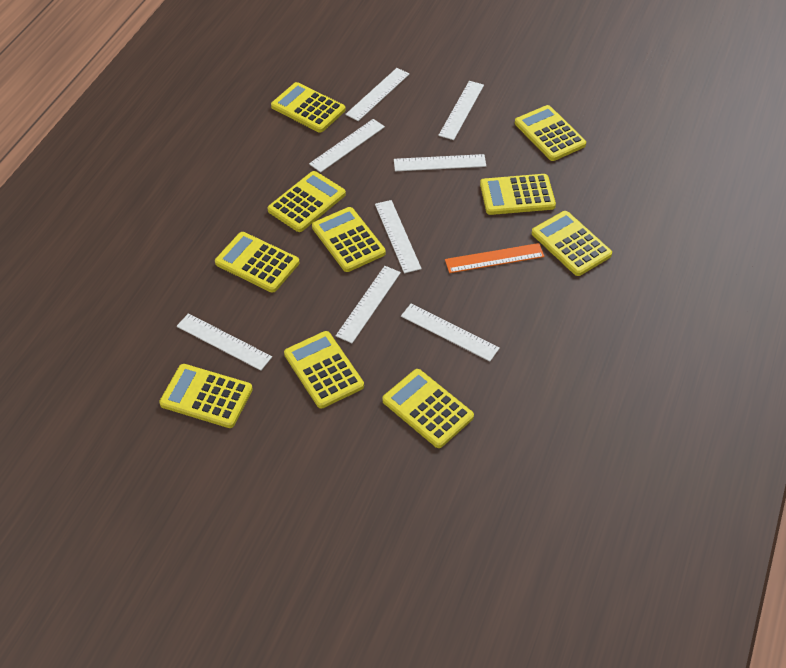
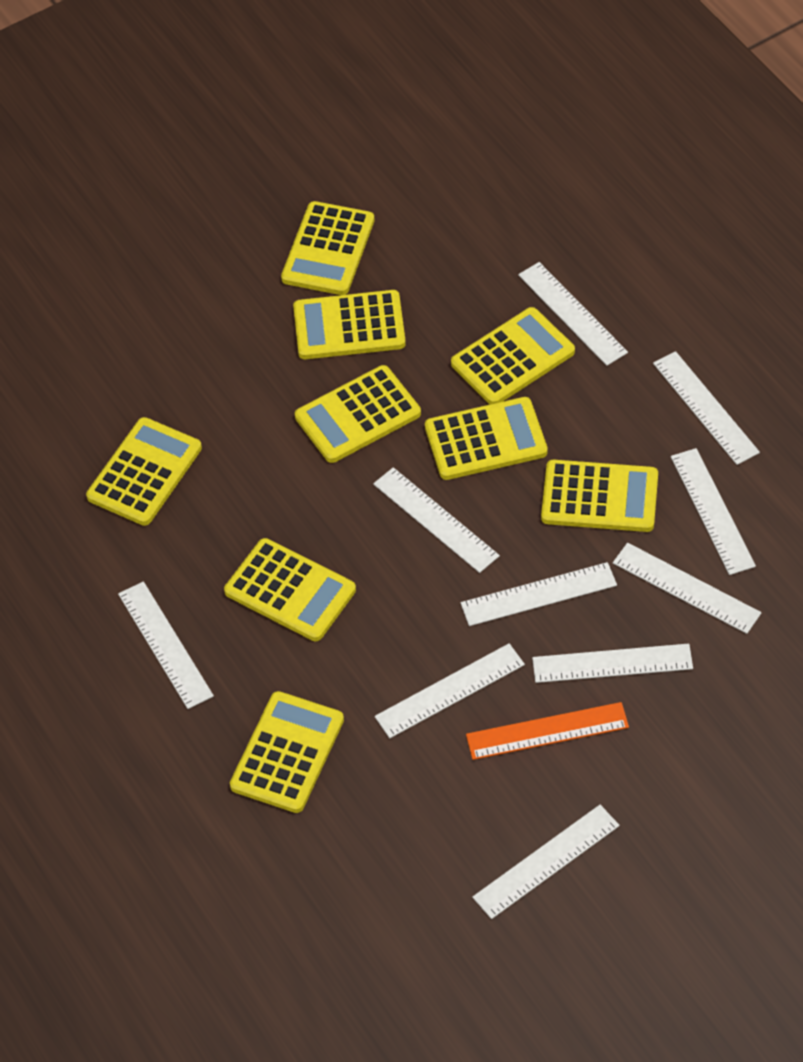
white ruler: 8 -> 10
yellow calculator: 10 -> 9

